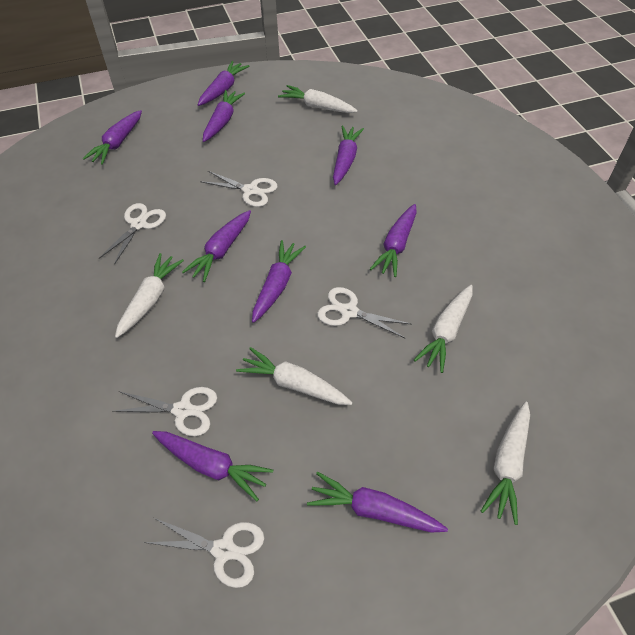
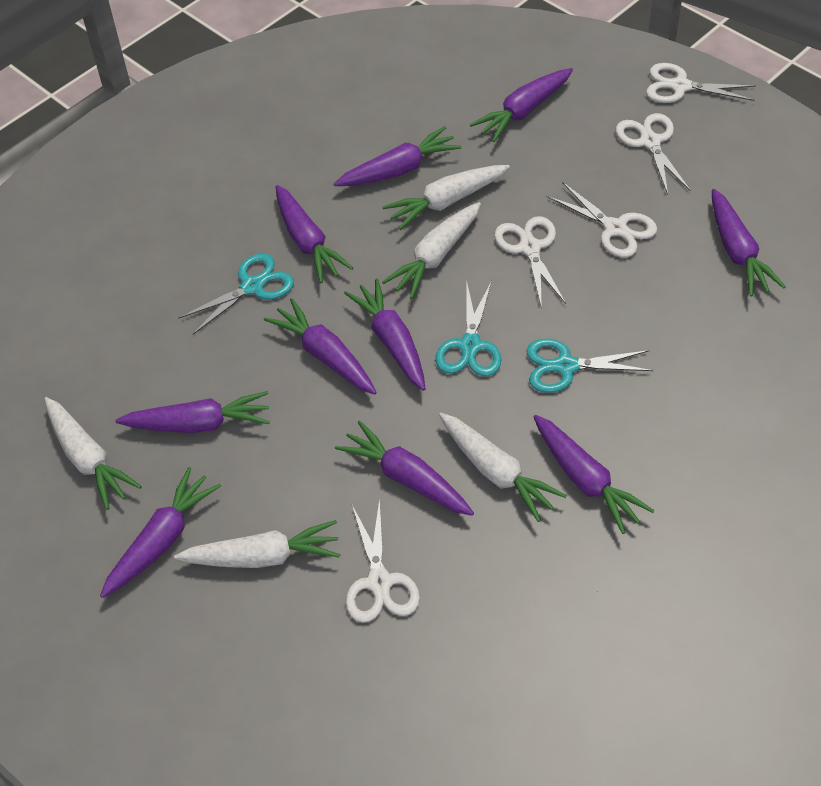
purple carrot: 9 -> 10
turquoise scissors: 0 -> 3

